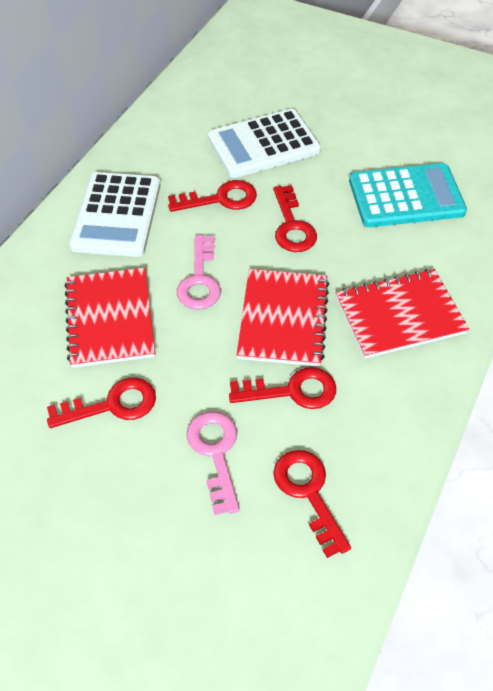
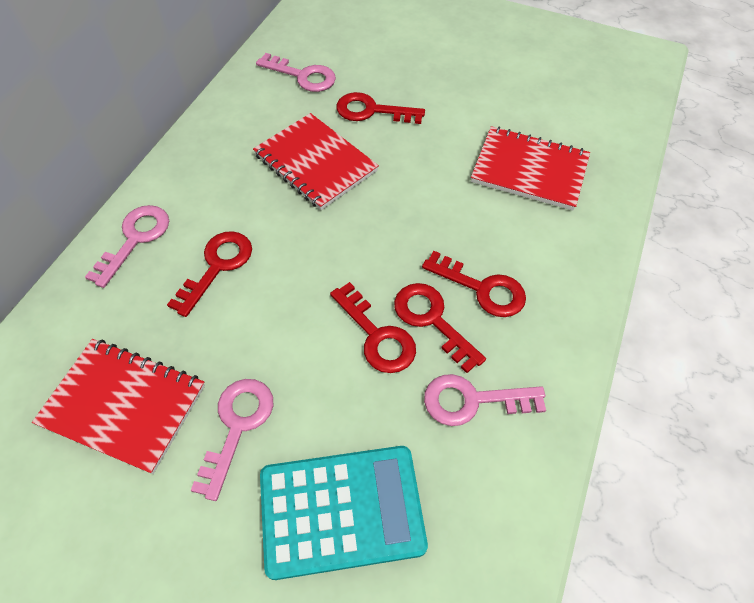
pink key: 2 -> 4
white calculator: 2 -> 0

